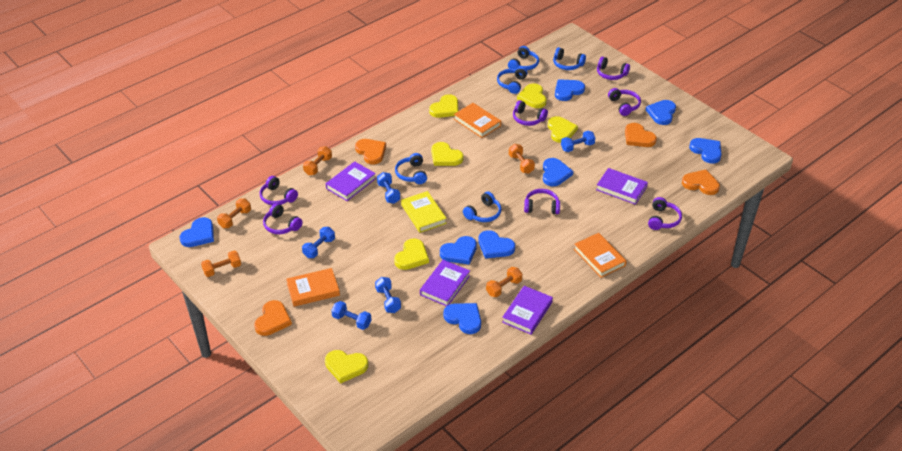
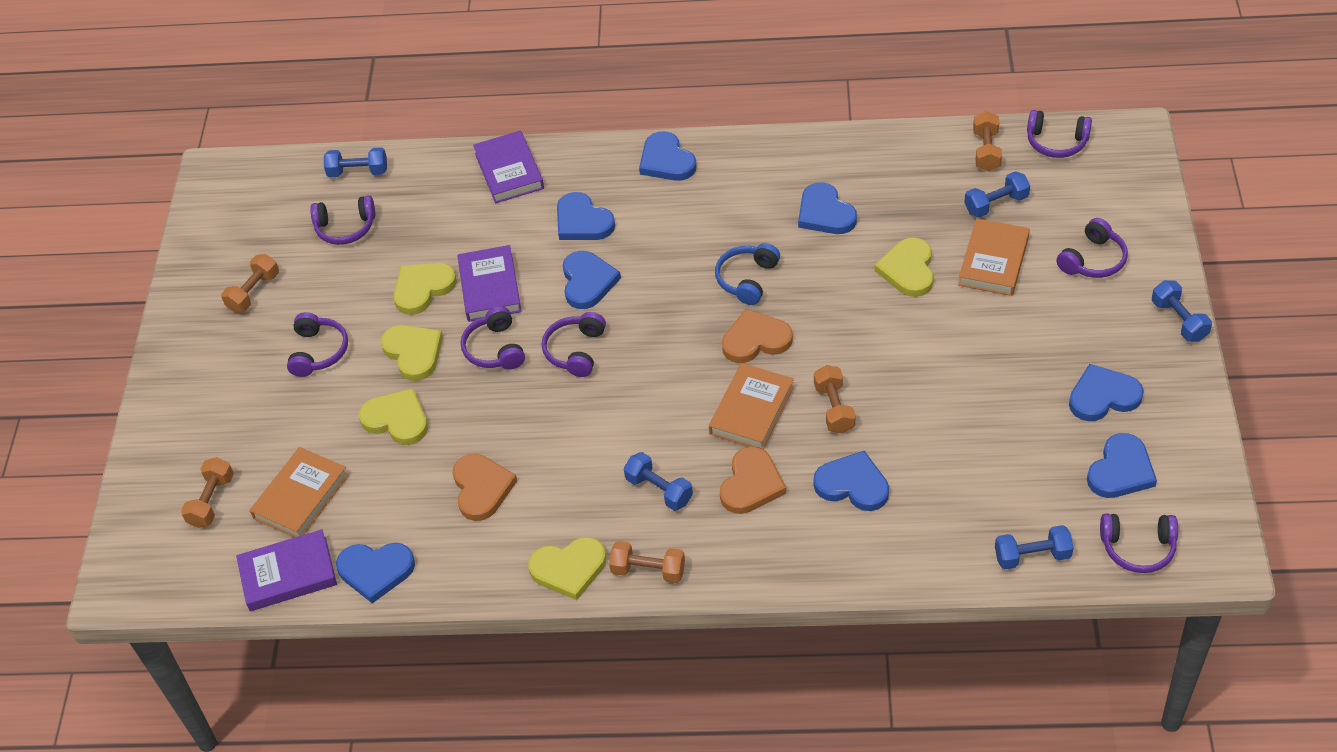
blue headphones: 5 -> 1
orange heart: 4 -> 3
purple book: 4 -> 3
yellow book: 1 -> 0
yellow heart: 6 -> 5

